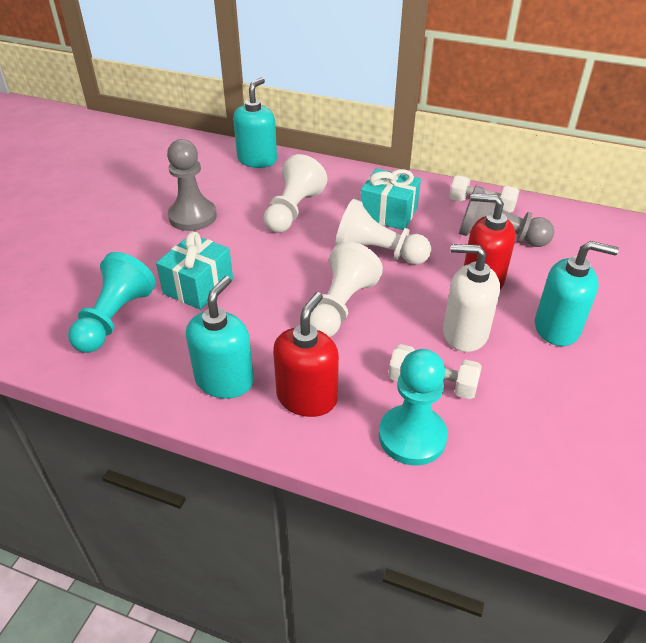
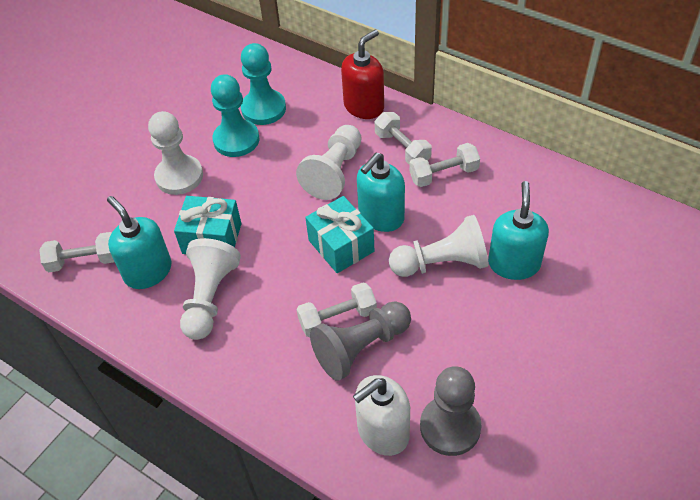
red soap dispenser: 2 -> 1
white dumbbell: 2 -> 4
white pawn: 3 -> 4

